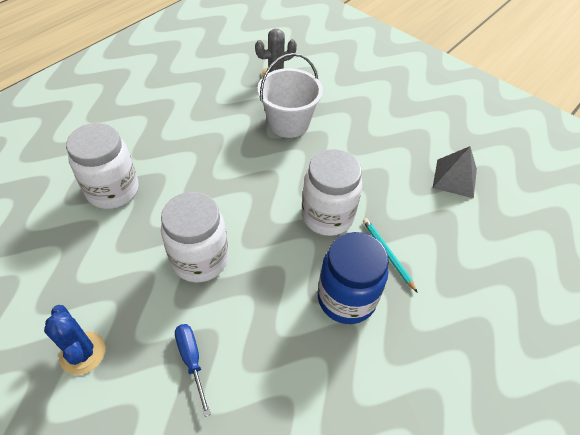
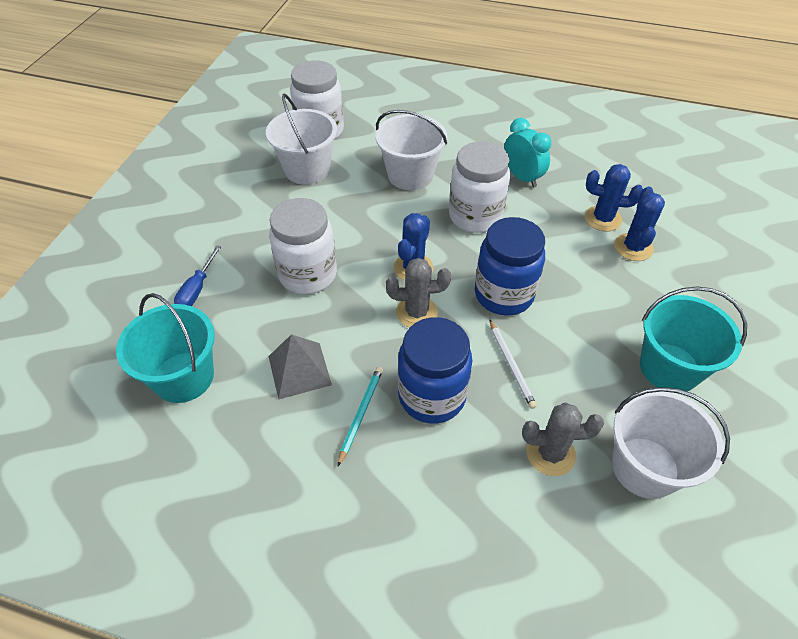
blue cactus: 1 -> 3
blue jar: 1 -> 2
grey cactus: 1 -> 2
turquoise bucket: 0 -> 2
turquoise clock: 0 -> 1
white bucket: 1 -> 3
white pencil: 0 -> 1

